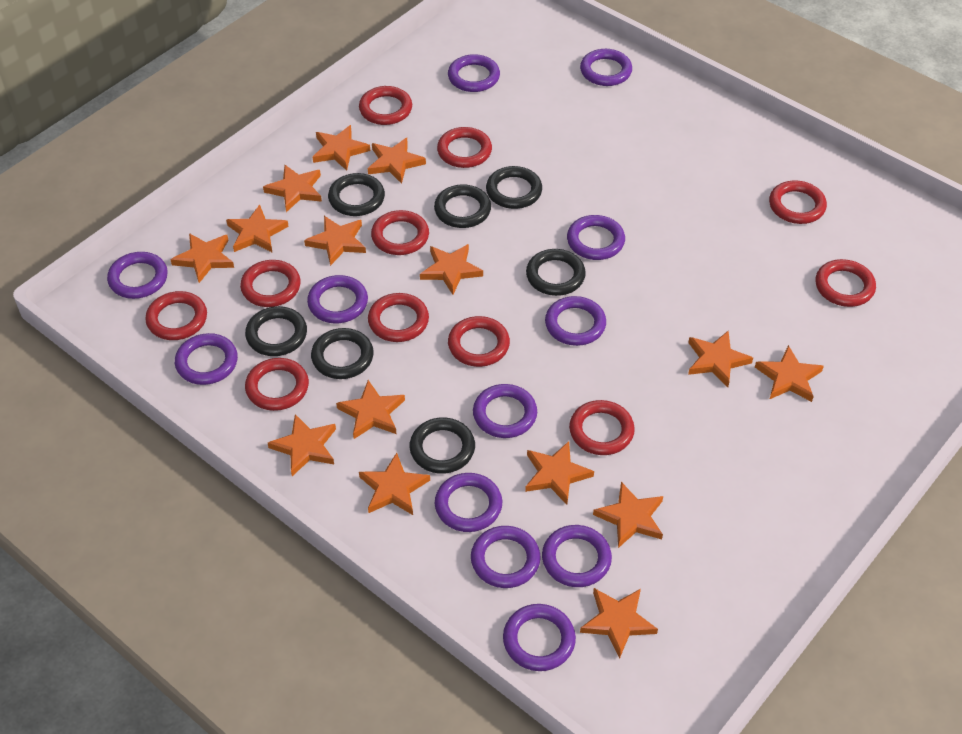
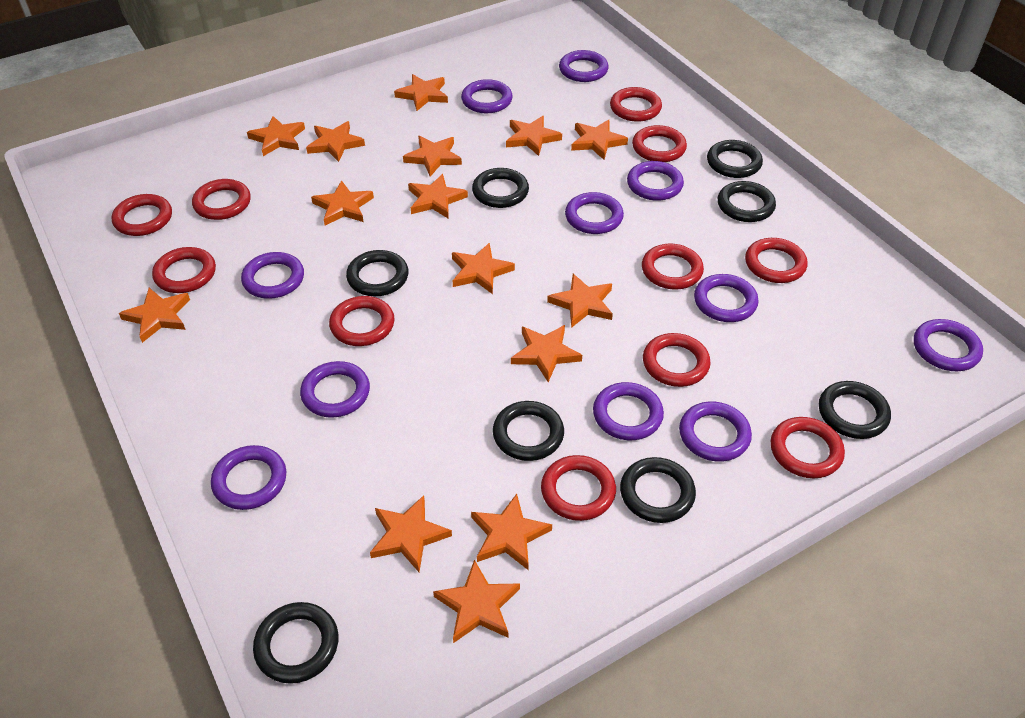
black ring: 7 -> 8
purple ring: 12 -> 11

